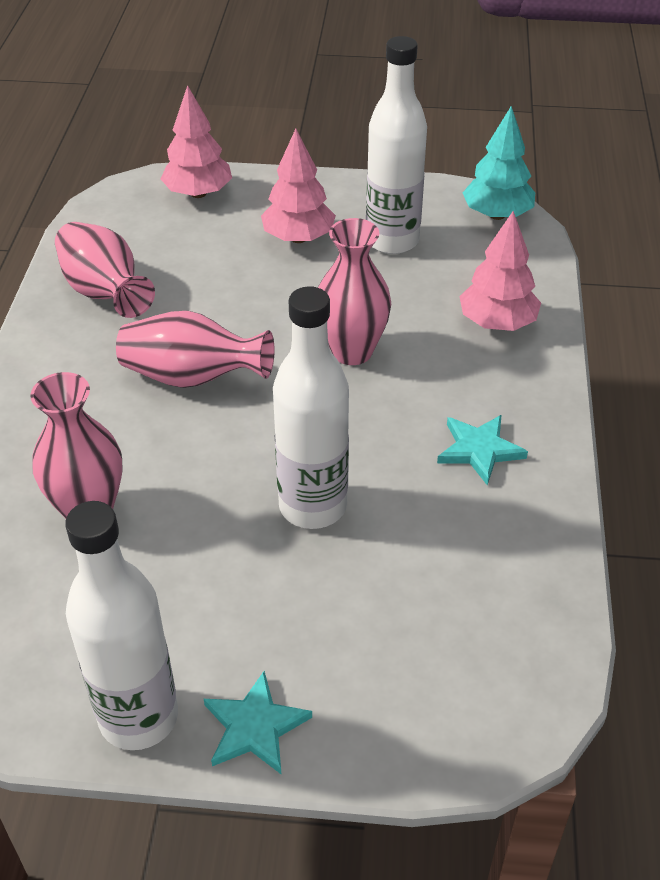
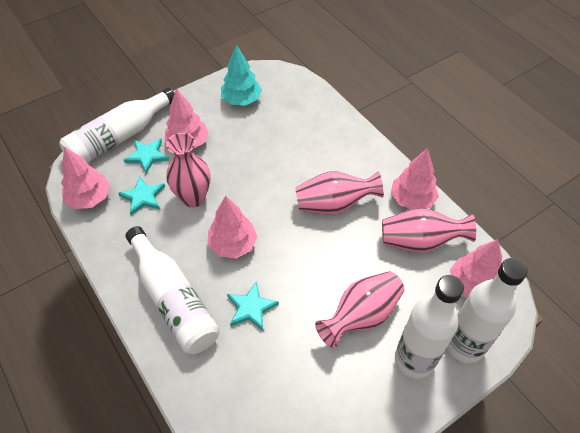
pink tree: 3 -> 5
turquoise star: 2 -> 3
white bottle: 3 -> 4

